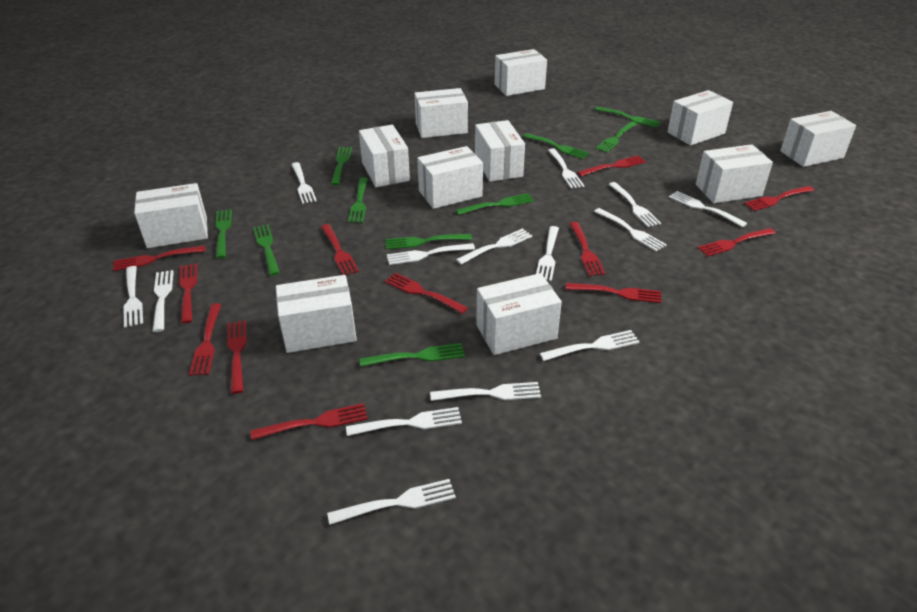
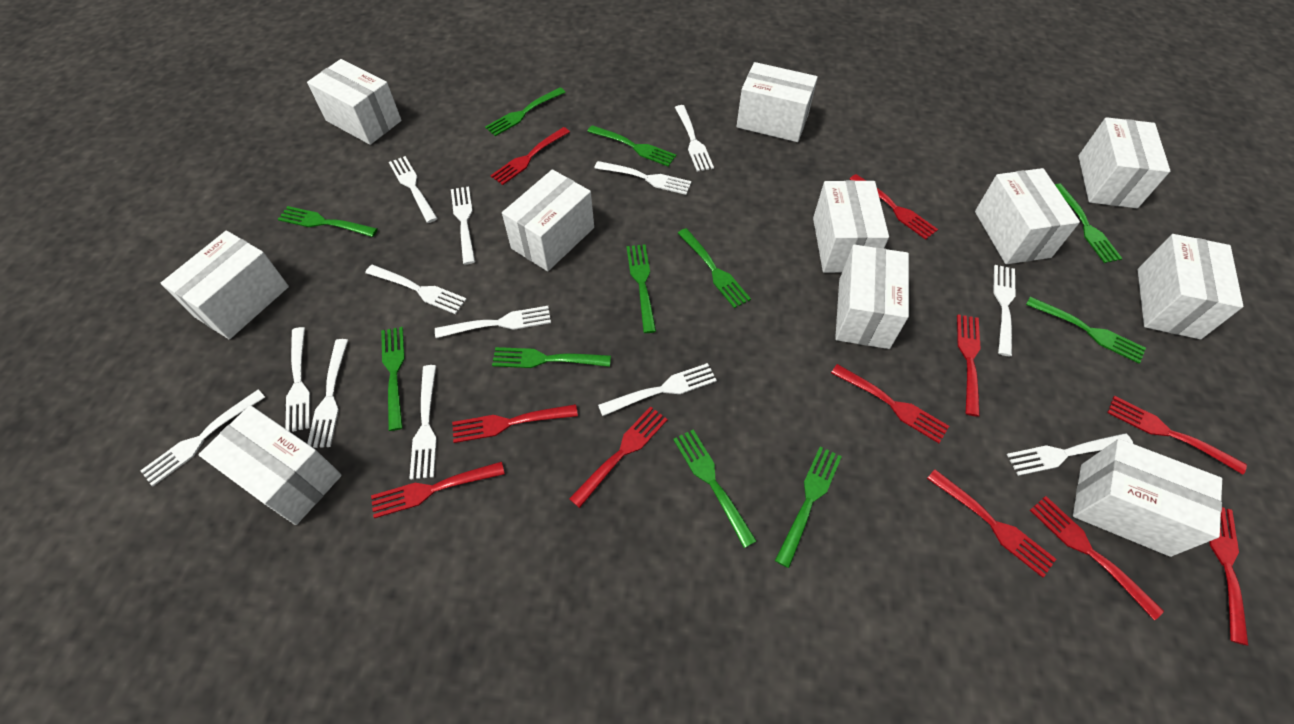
green fork: 10 -> 11
red fork: 12 -> 11
white fork: 14 -> 13

